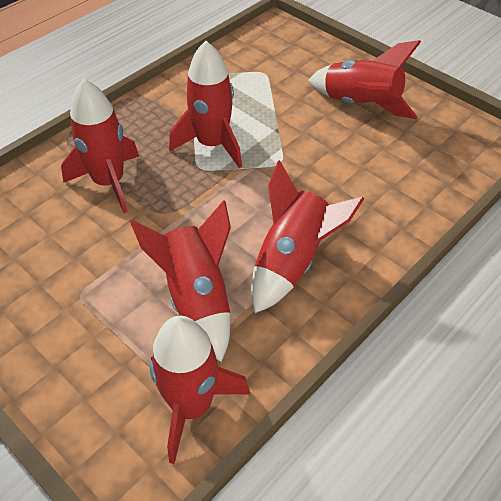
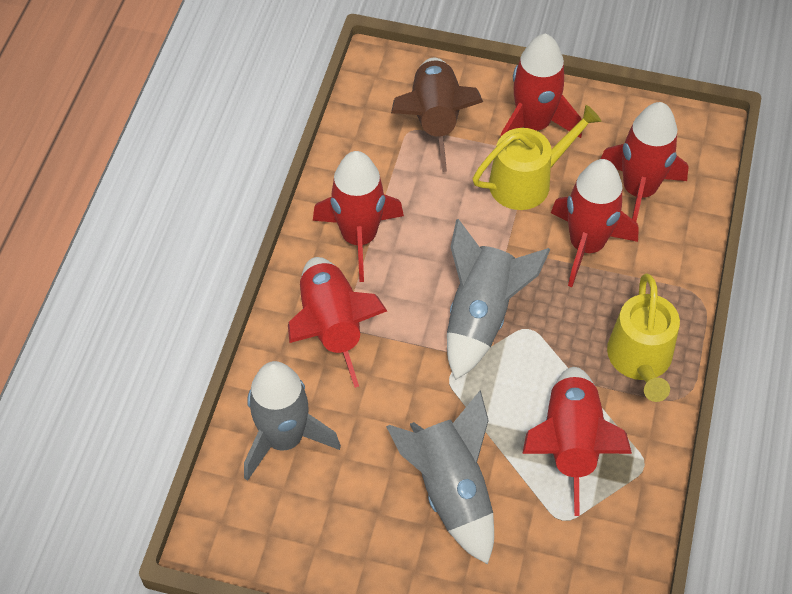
brown rocket: 0 -> 1
grey rocket: 0 -> 3
yellow watering can: 0 -> 2

